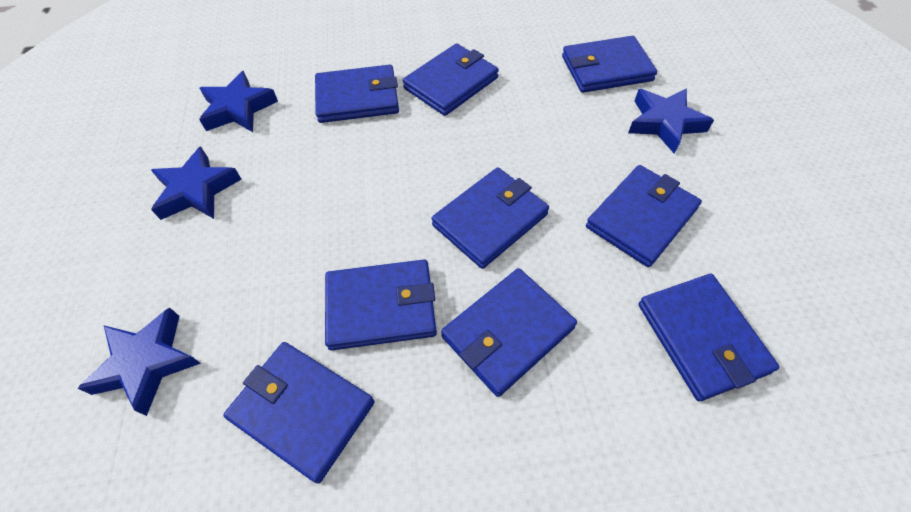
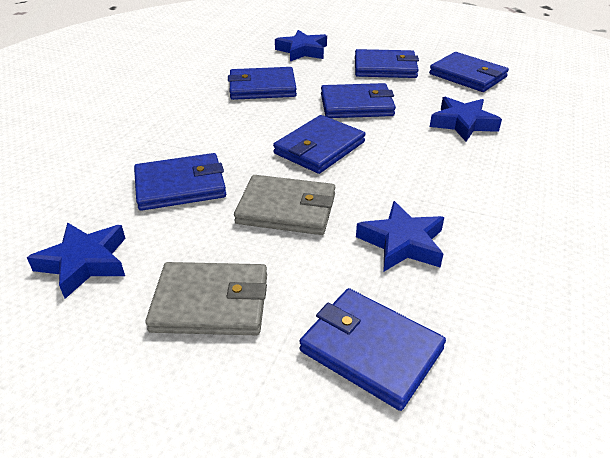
blue wallet: 9 -> 7
grey wallet: 0 -> 2

